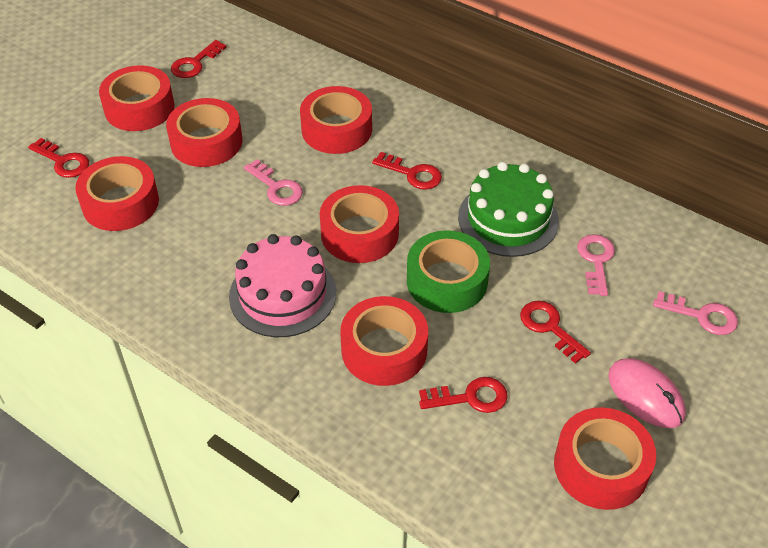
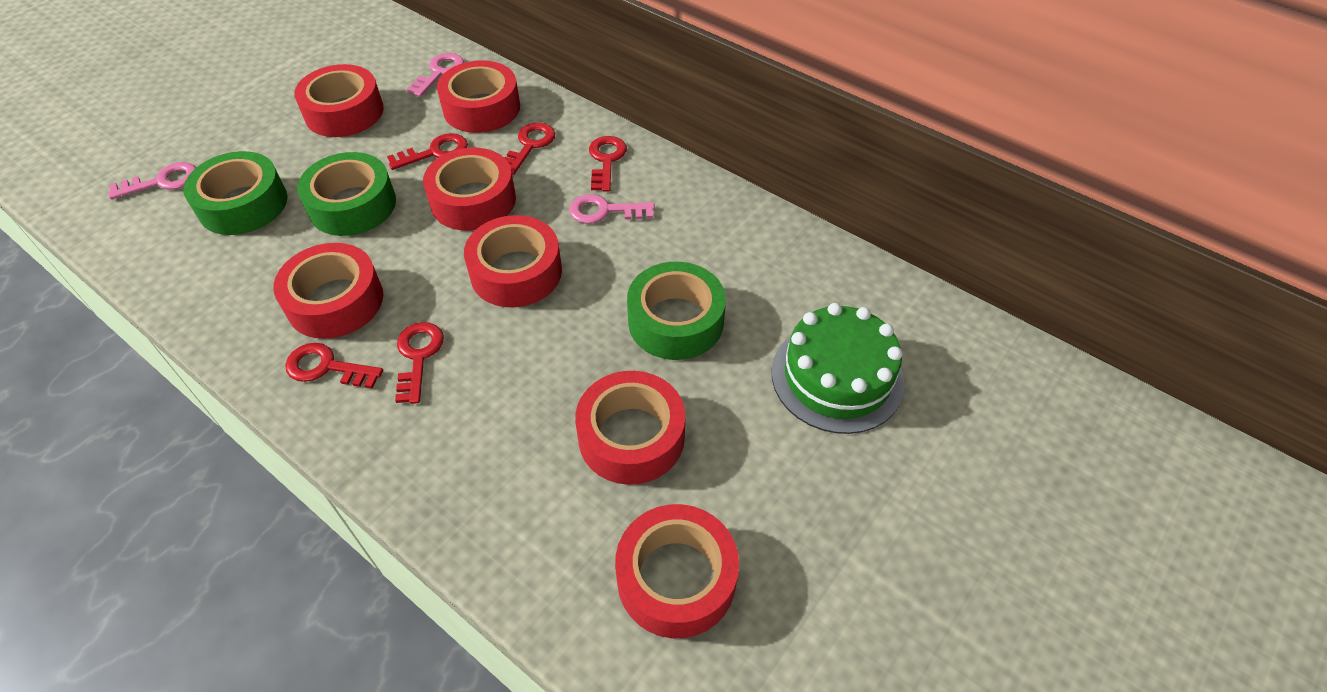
green tape: 1 -> 3
pink cake: 1 -> 0
pink mouse: 1 -> 0

